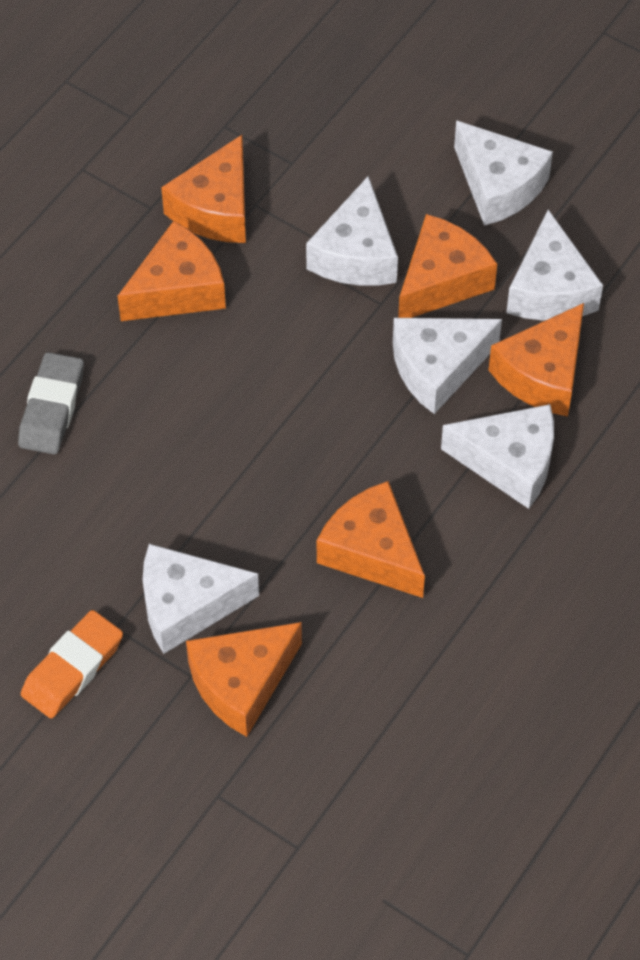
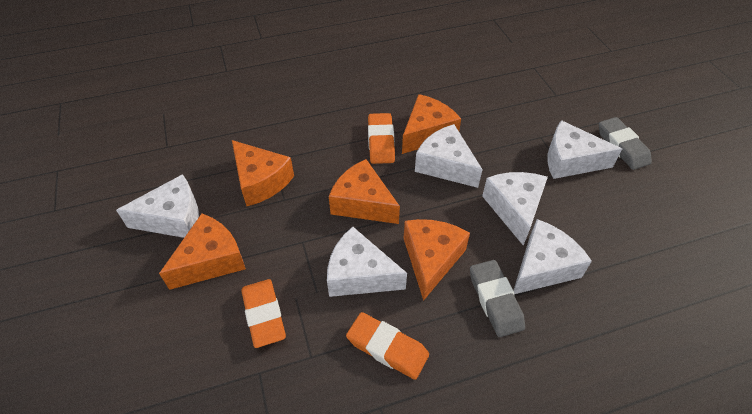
grey eraser: 1 -> 2
orange cheese: 6 -> 5
orange eraser: 1 -> 3

